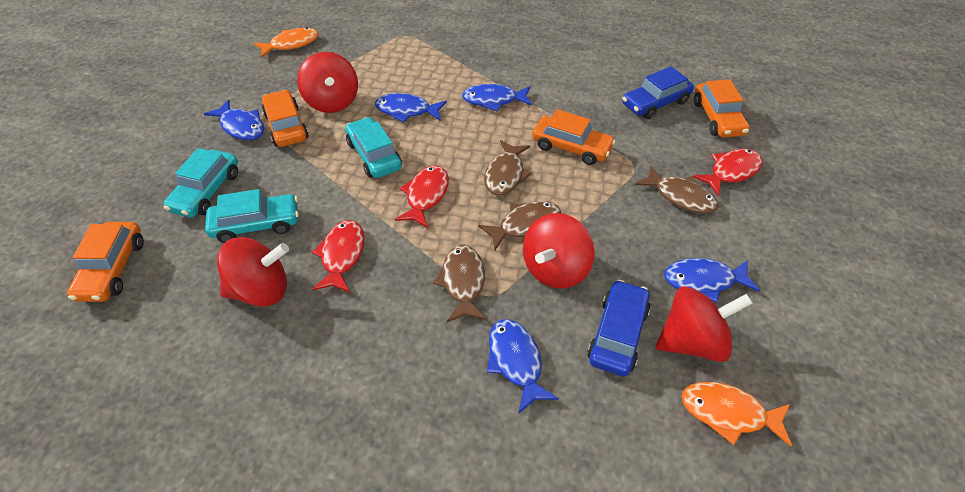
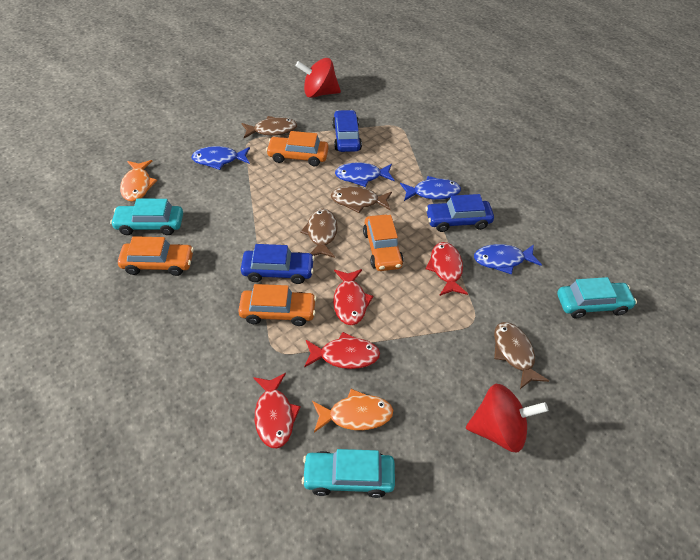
blue car: 2 -> 3
blue fish: 5 -> 4
red fish: 3 -> 4
red spinning top: 4 -> 2

